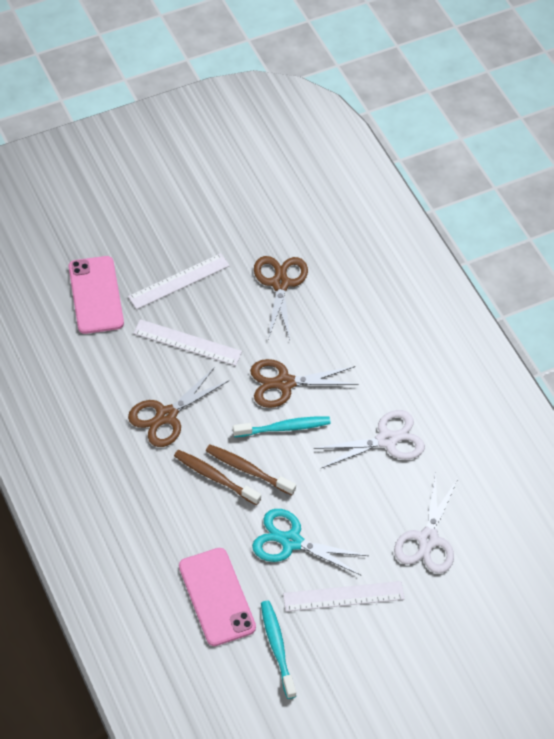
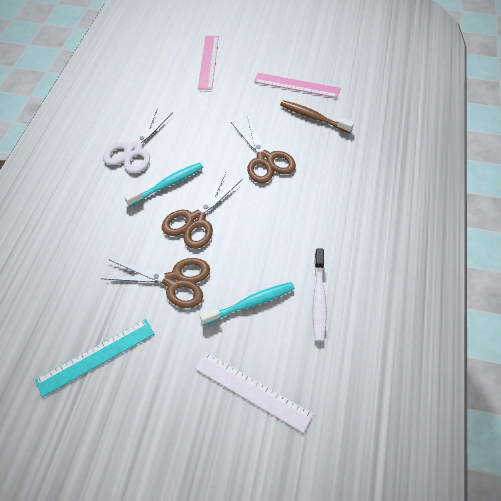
brown toothbrush: 2 -> 1
pink phone: 2 -> 0
pink ruler: 0 -> 2
turquoise ruler: 0 -> 1
turquoise scissors: 1 -> 0
white ruler: 3 -> 1
white scissors: 2 -> 1
white toothbrush: 0 -> 1

